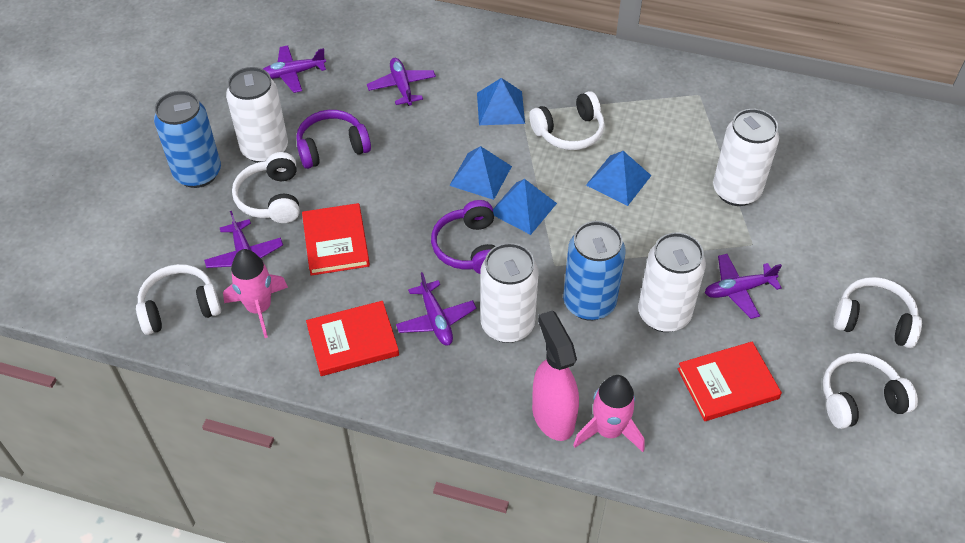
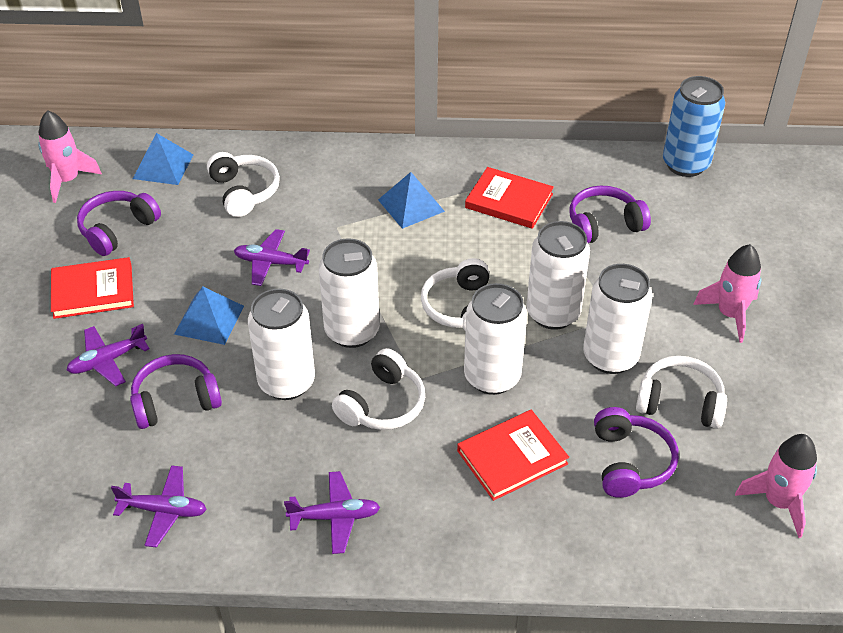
blue can: 2 -> 1
blue pyramid: 4 -> 3
pink rocket: 2 -> 3
pink spray bottle: 1 -> 0
purple headphones: 2 -> 4
purple plane: 5 -> 4
white can: 4 -> 5
white headphones: 5 -> 4

